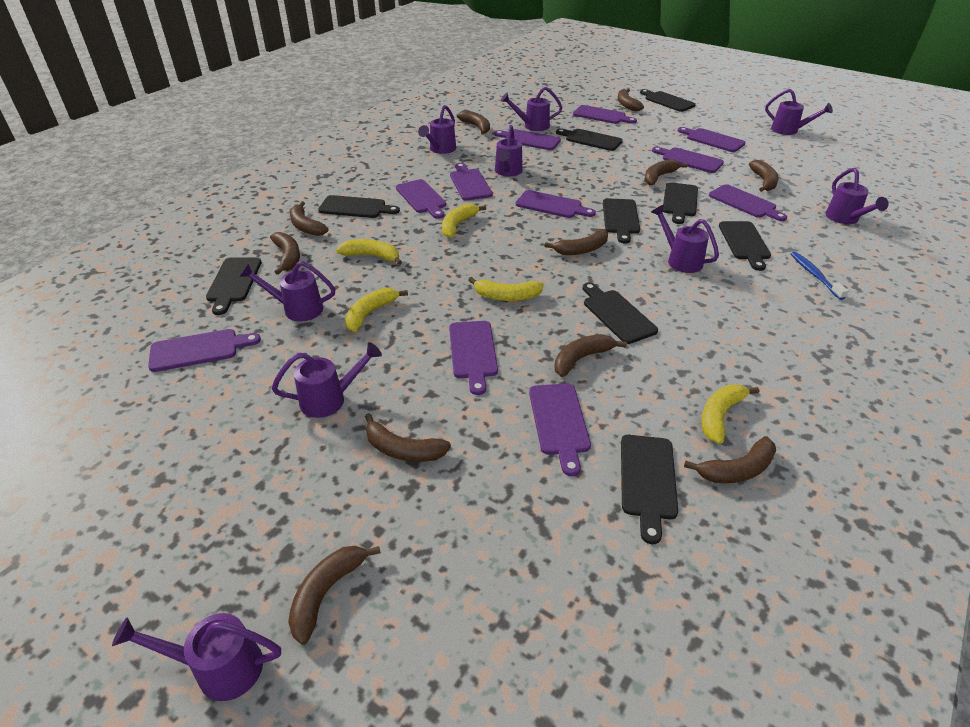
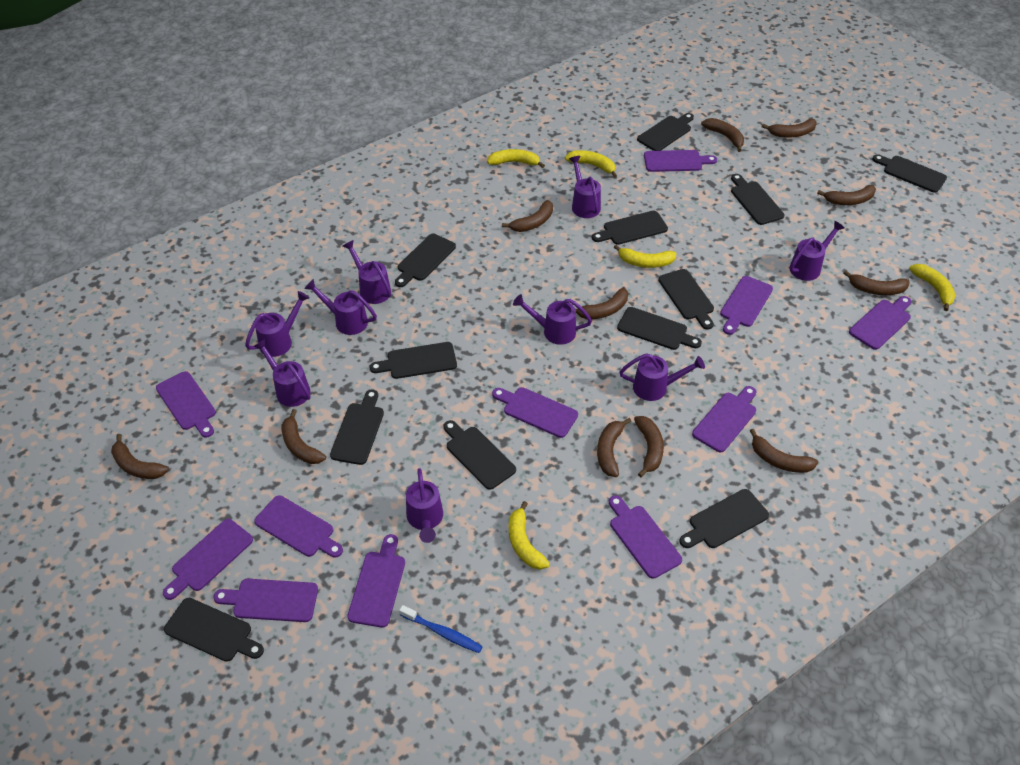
black cutting board: 9 -> 12

